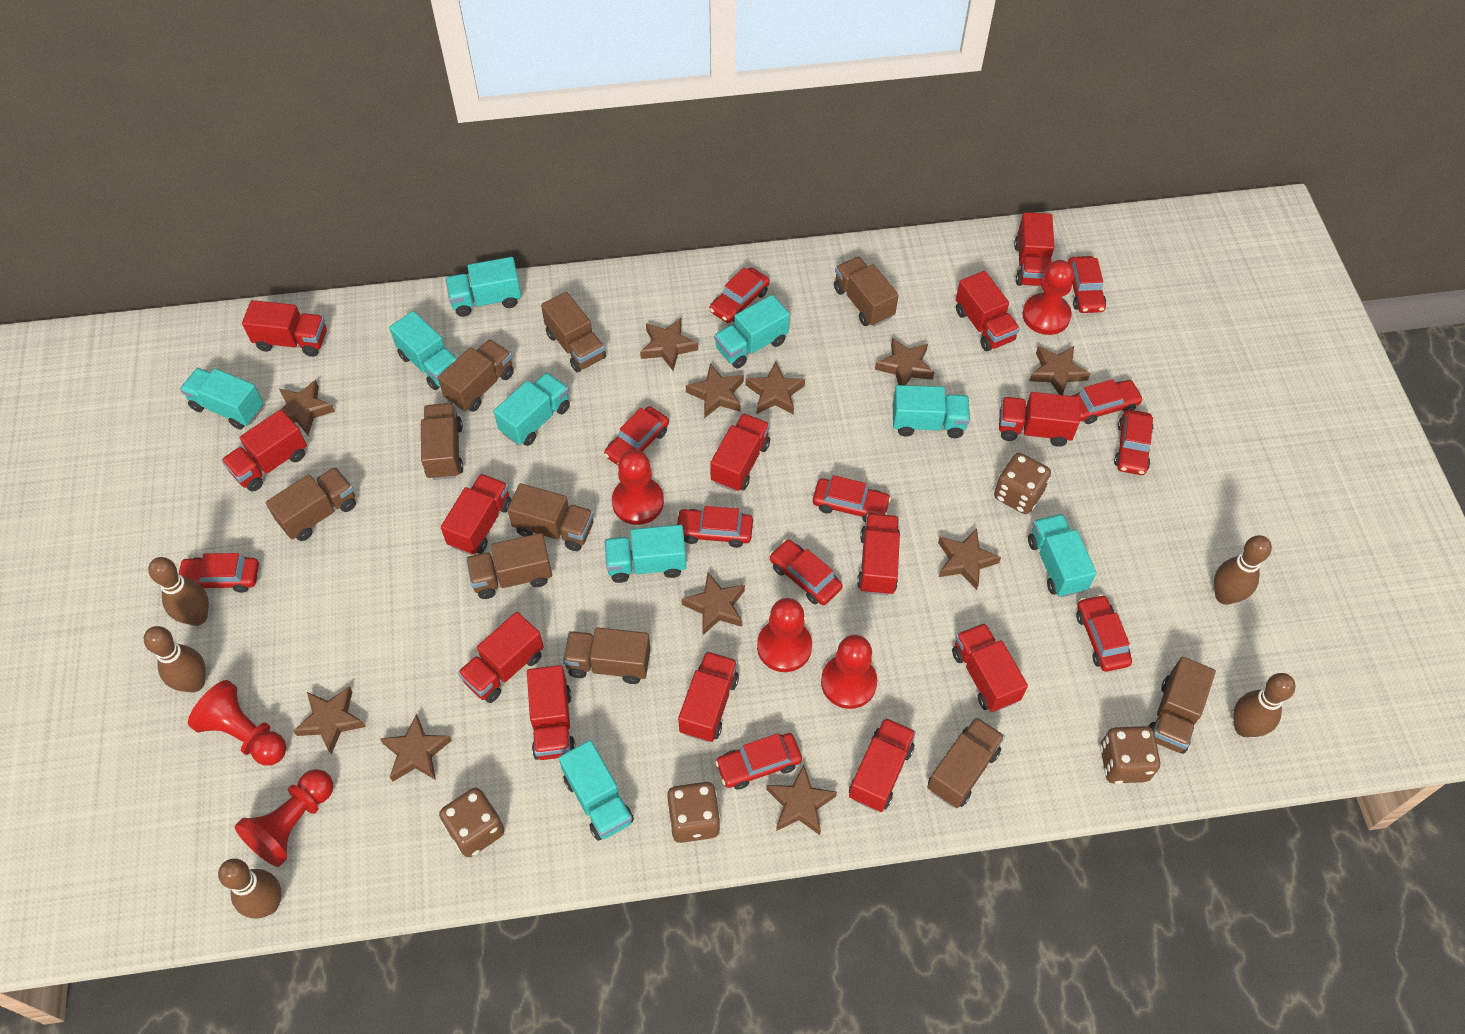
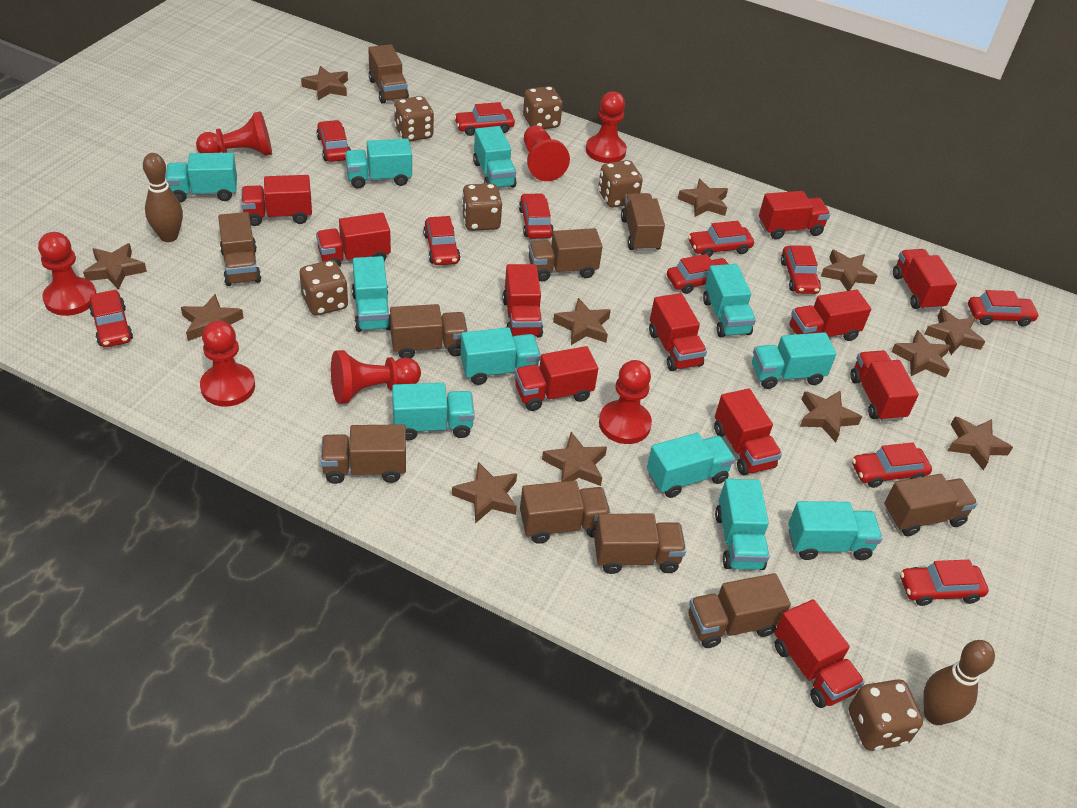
brown bowling pin: 5 -> 2
brown dice: 4 -> 6
brown star: 11 -> 12
red pawn: 6 -> 7
red truck: 13 -> 11
turquoise truck: 9 -> 11

